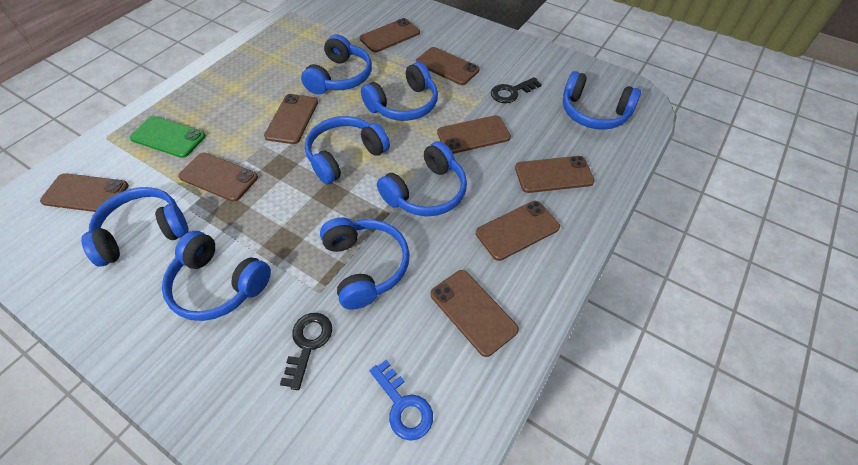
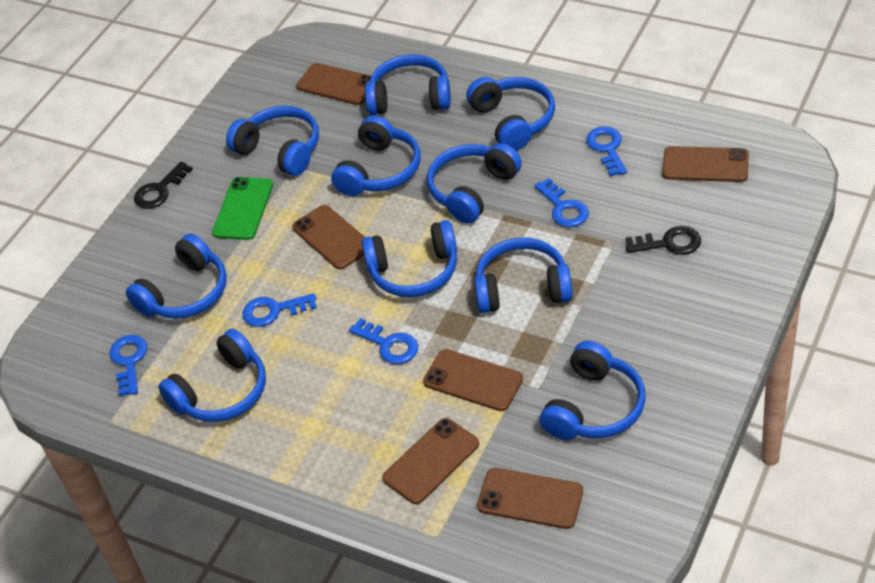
blue headphones: 8 -> 10
blue key: 1 -> 5
brown phone: 9 -> 6

